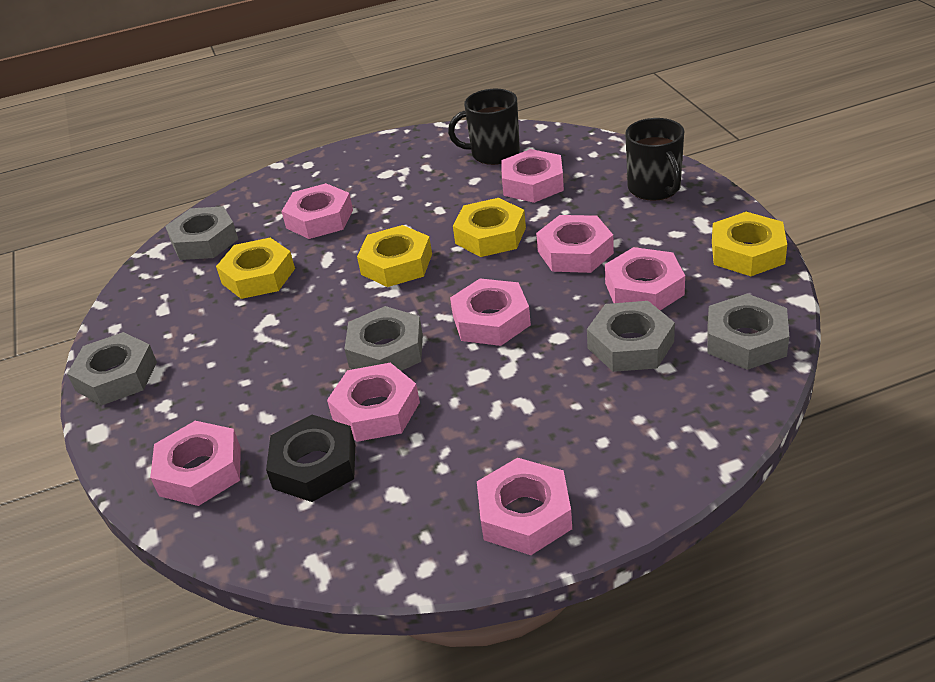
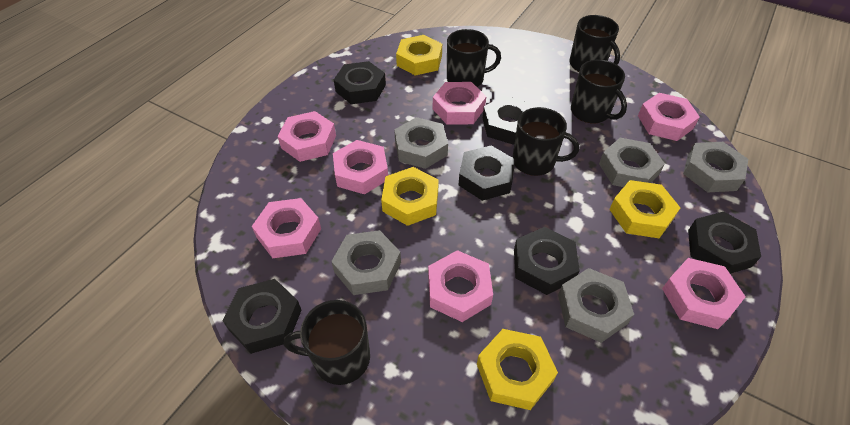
black mug: 2 -> 5
black nut: 1 -> 6
pink nut: 8 -> 7

